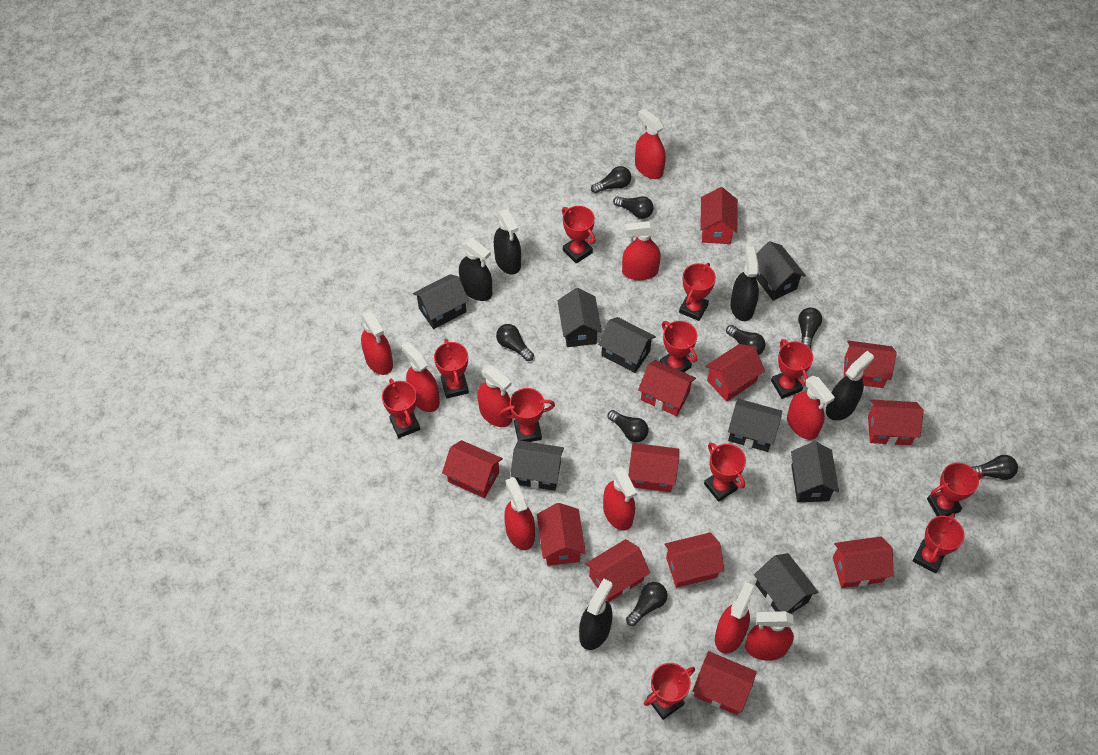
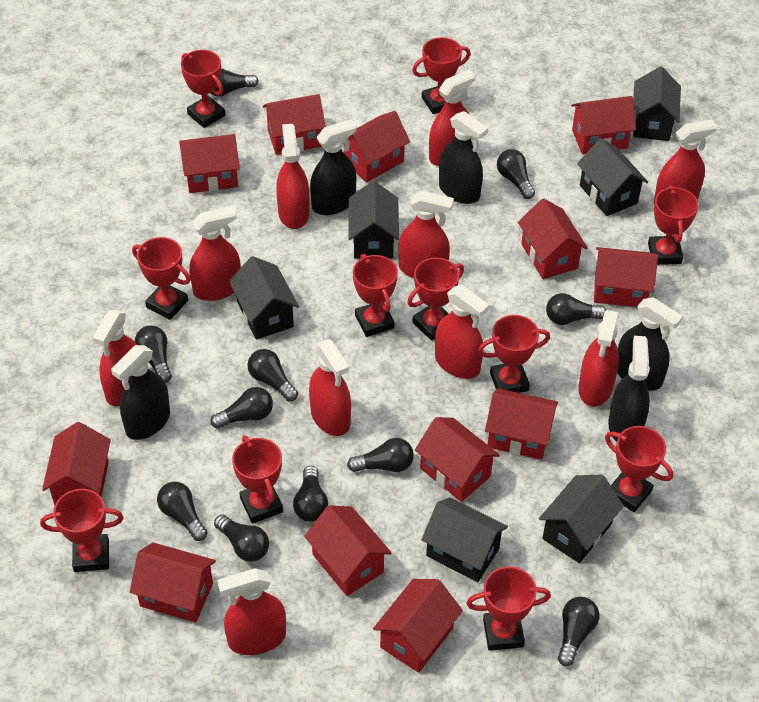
black house: 8 -> 6
black light bulb: 8 -> 11

